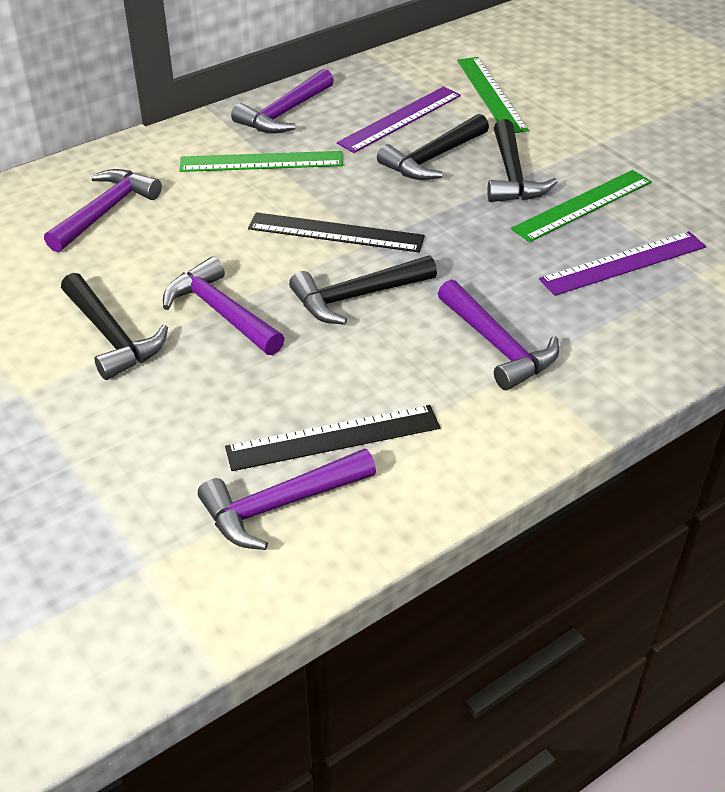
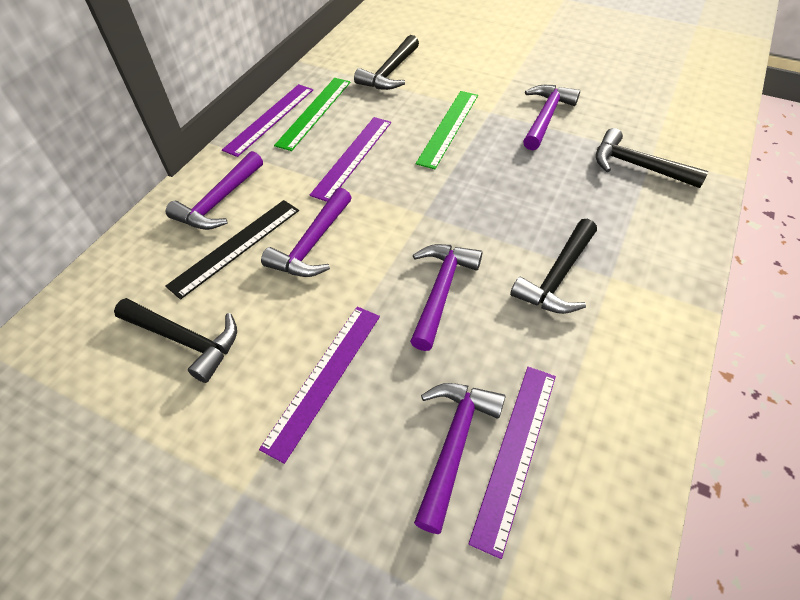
black ruler: 2 -> 1
green ruler: 3 -> 2
purple ruler: 2 -> 4

